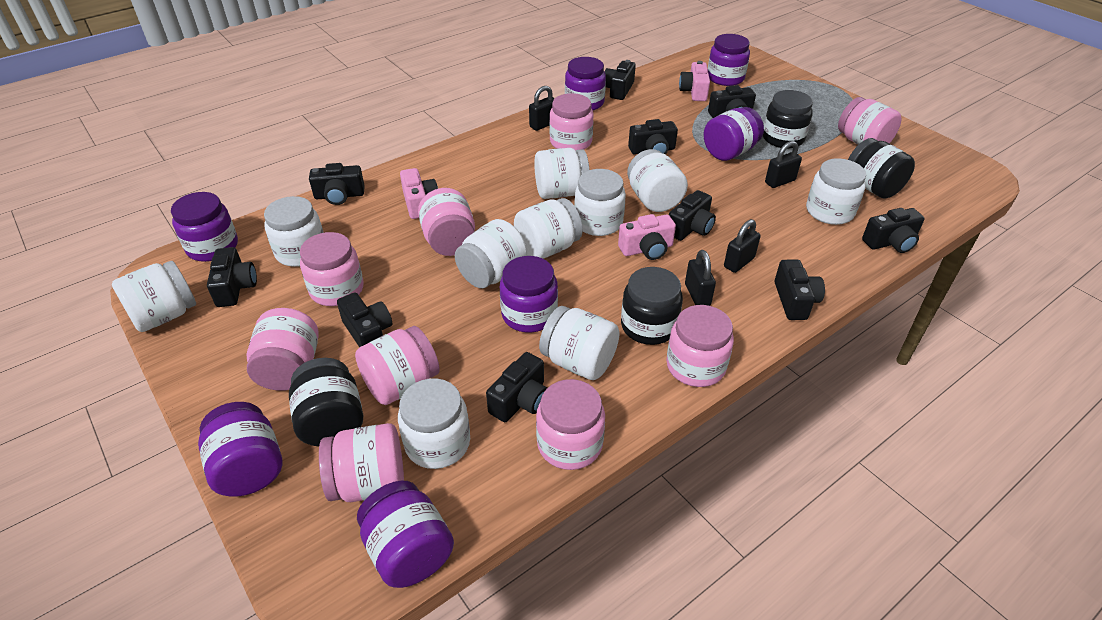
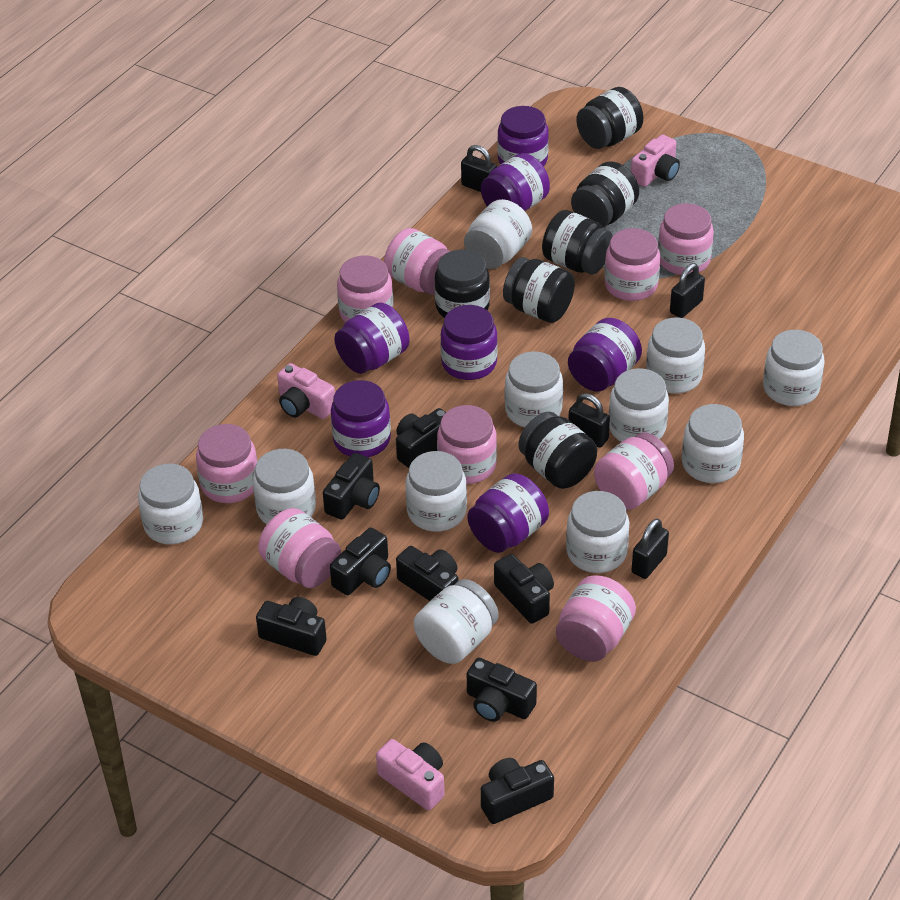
black camera: 10 -> 8
black jar: 4 -> 6
white jar: 10 -> 11

